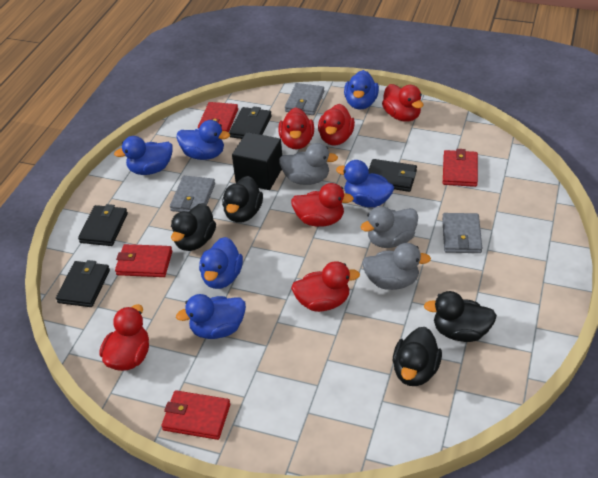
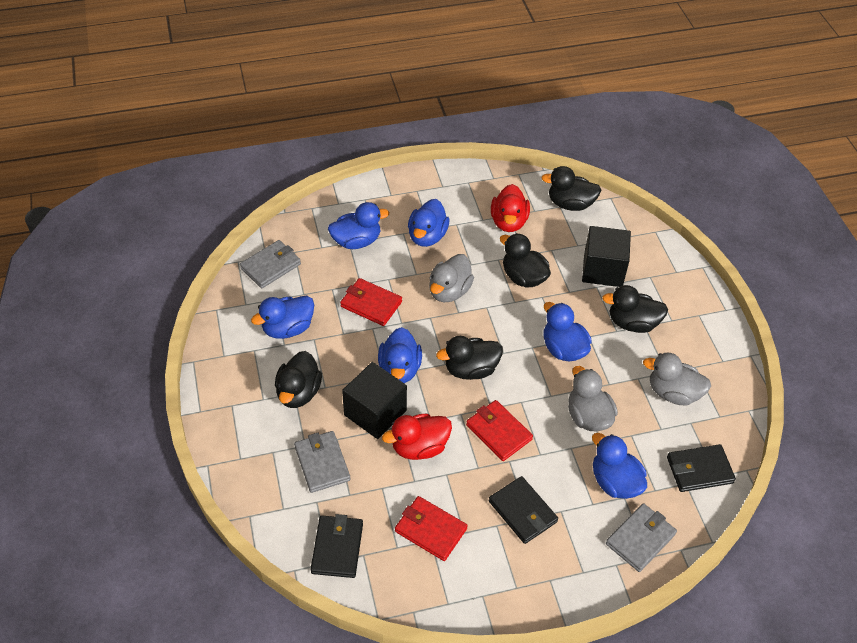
black cube: 1 -> 2
black duck: 4 -> 5
black wallet: 4 -> 3
red duck: 6 -> 2
red wallet: 4 -> 3

